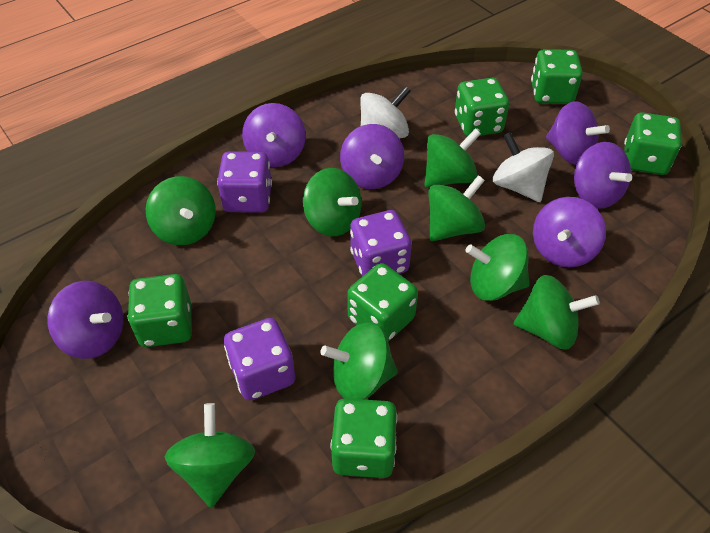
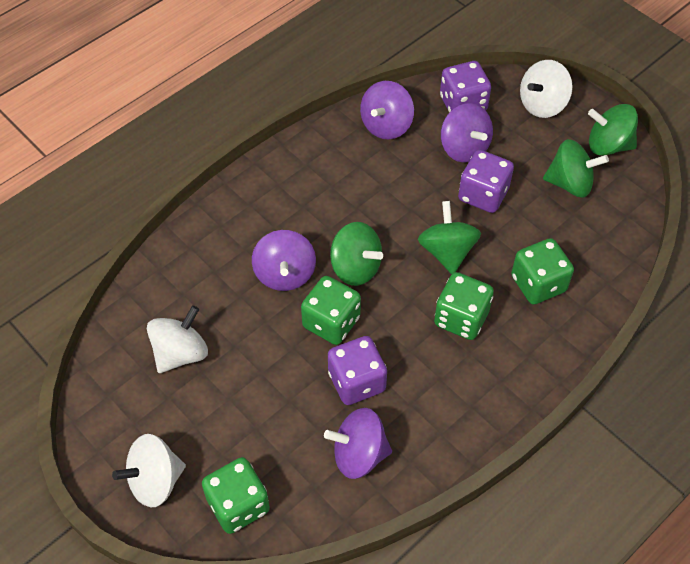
green dice: 6 -> 4
green spinning top: 8 -> 4
purple spinning top: 6 -> 4
white spinning top: 2 -> 3

